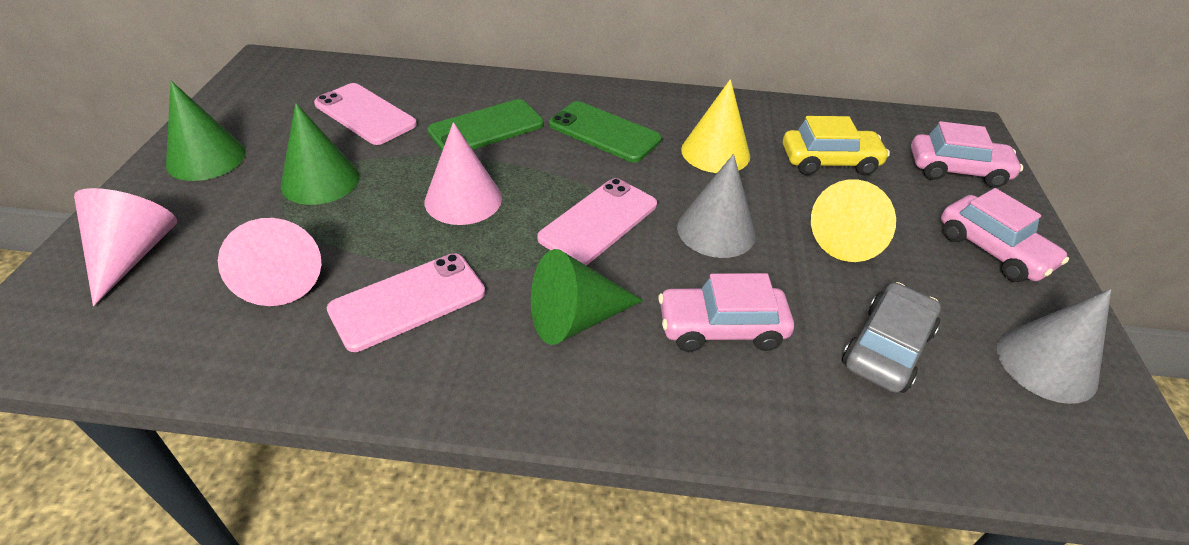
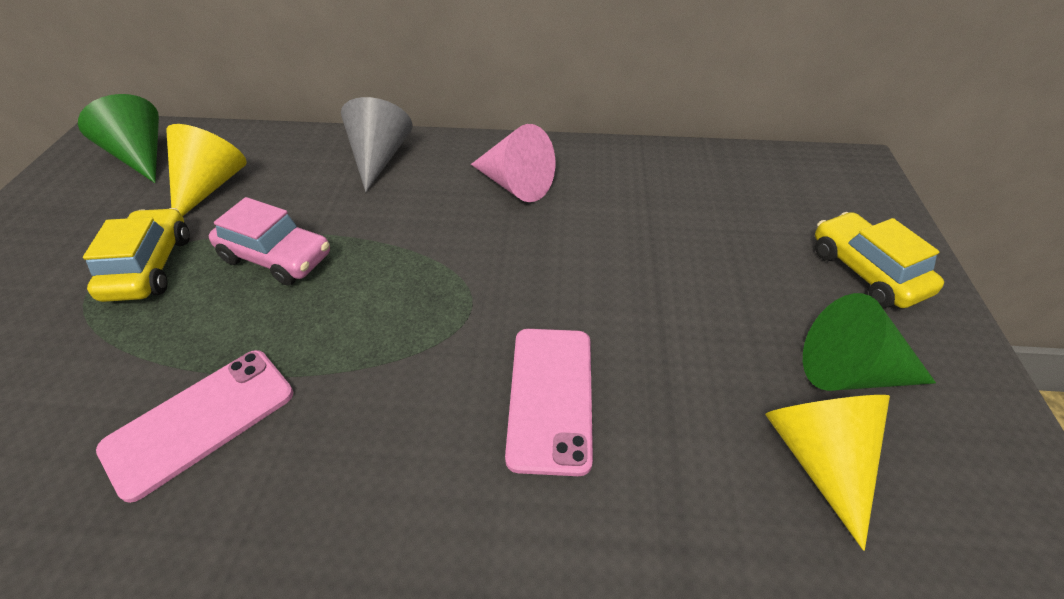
green cone: 3 -> 2
green phone: 2 -> 0
grey car: 1 -> 0
grey cone: 2 -> 1
pink car: 3 -> 1
pink cone: 3 -> 1
pink phone: 3 -> 2
yellow car: 1 -> 2

